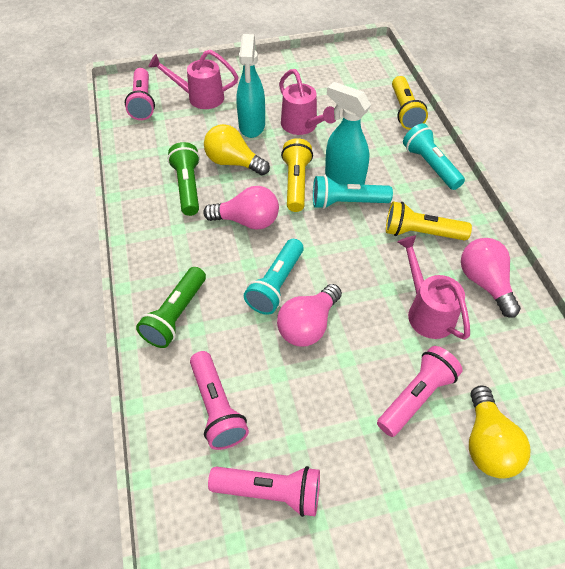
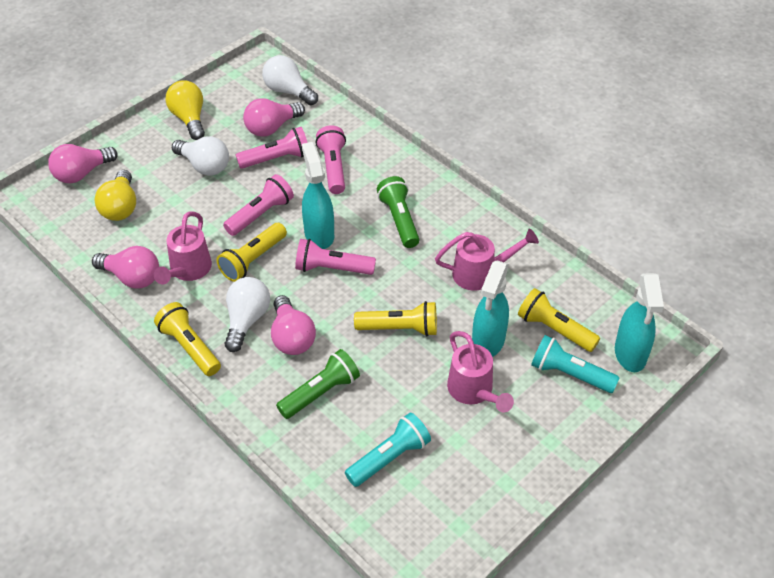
pink light bulb: 3 -> 4
turquoise flashlight: 3 -> 2
turquoise spray bottle: 2 -> 3
white light bulb: 0 -> 3
yellow flashlight: 3 -> 4

